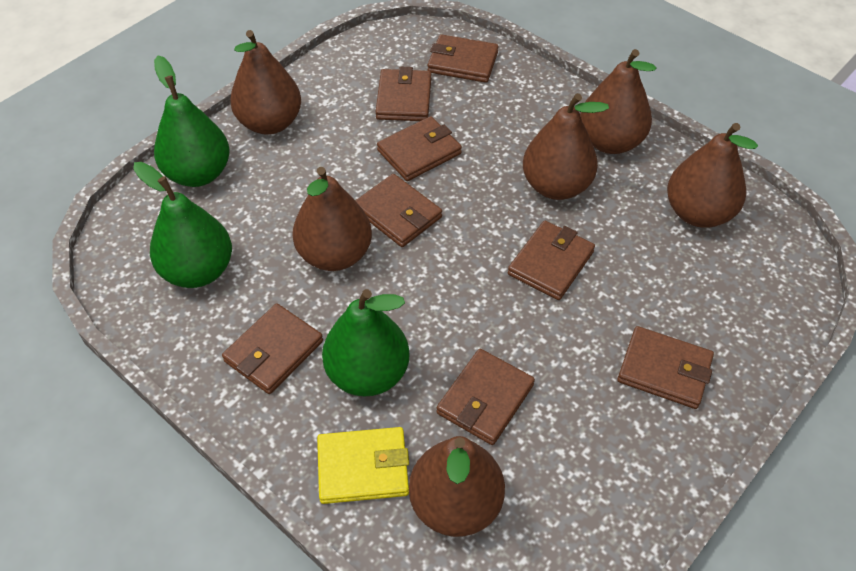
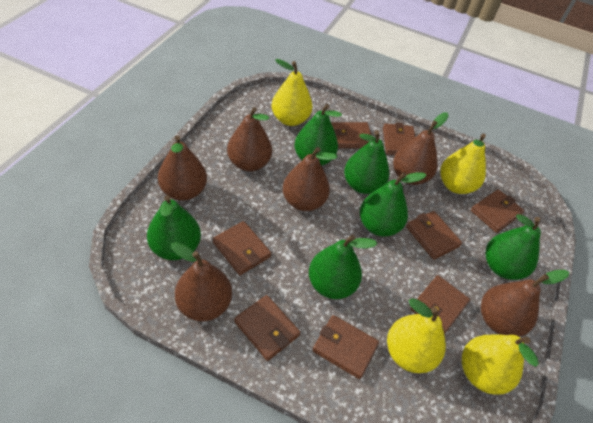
green pear: 3 -> 6
yellow pear: 0 -> 4
yellow wallet: 1 -> 0

